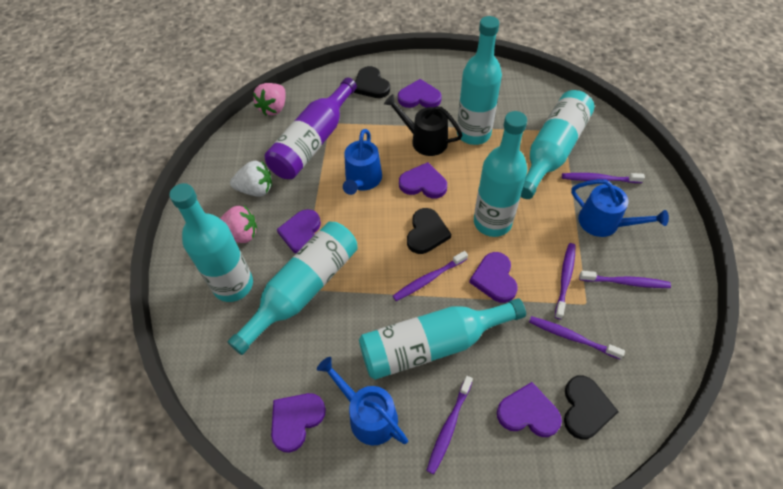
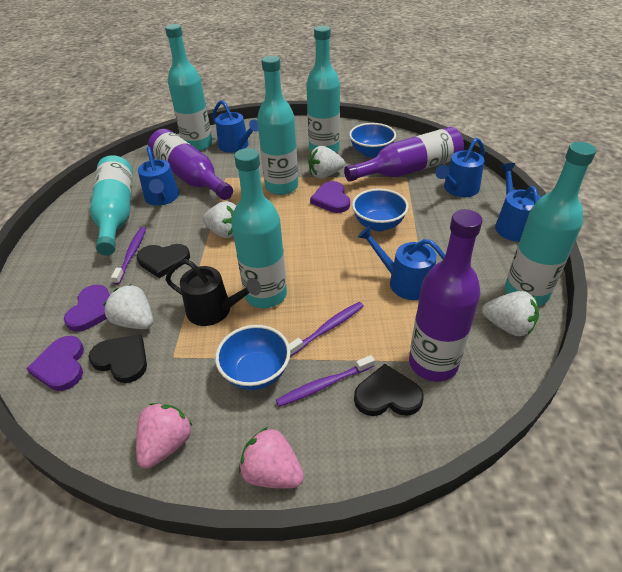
blue bowl: 0 -> 3
blue watering can: 3 -> 5
purple bottle: 1 -> 3
purple heart: 6 -> 3
purple toothbrush: 6 -> 3
white strawberry: 1 -> 4

